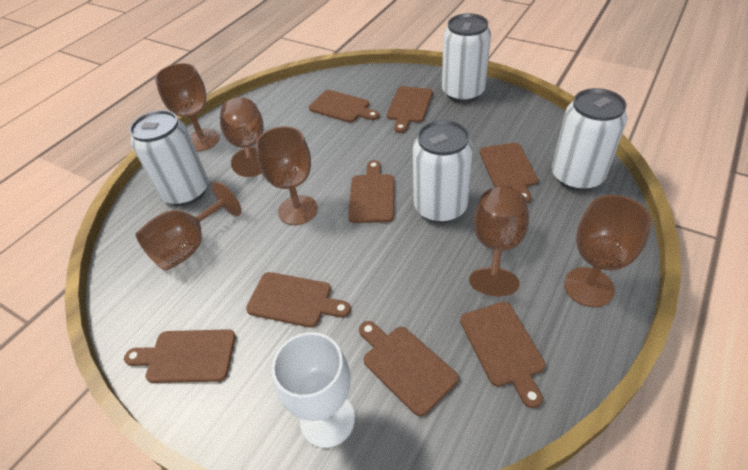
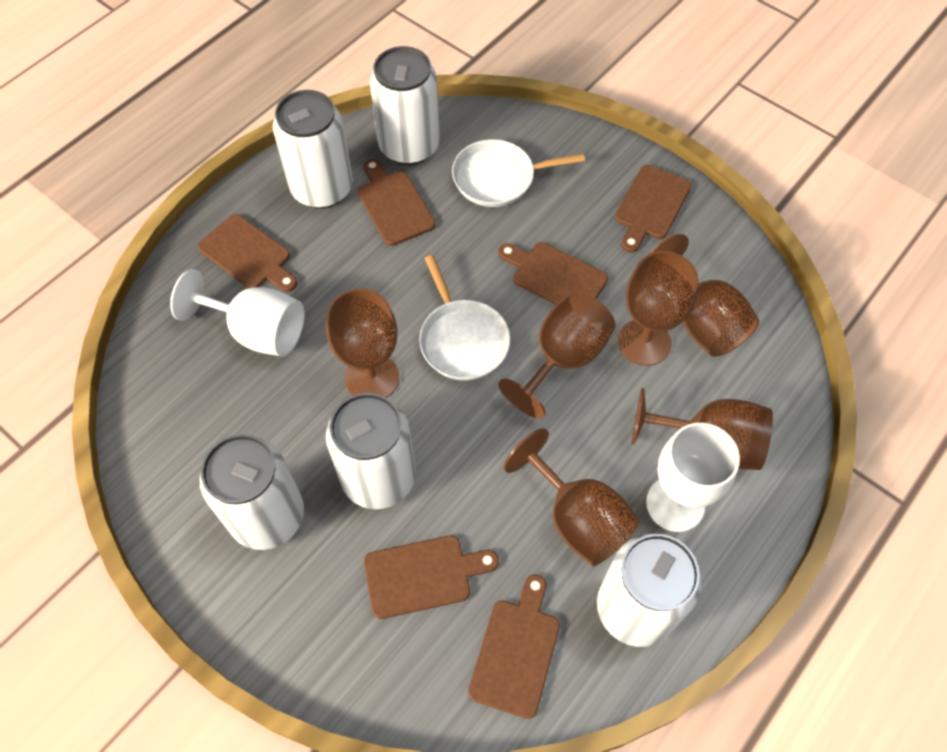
brown cutting board: 8 -> 6
white can: 4 -> 5
white goblet: 1 -> 2
white pan: 0 -> 2

